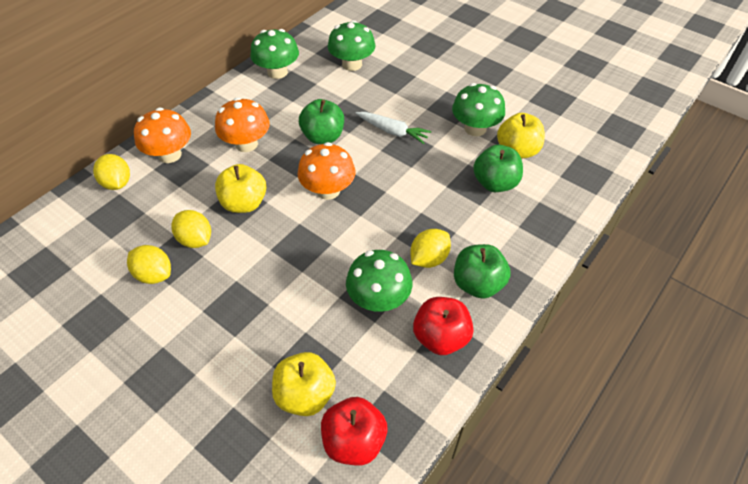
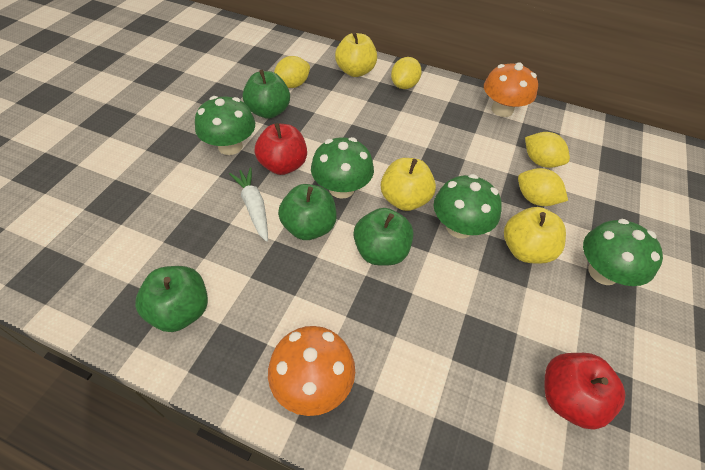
green apple: 3 -> 4
orange mushroom: 3 -> 2

